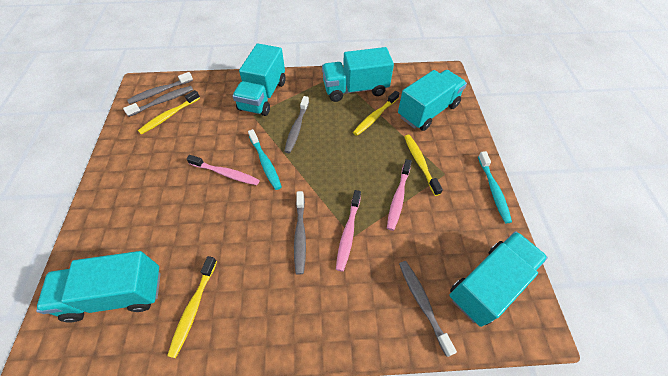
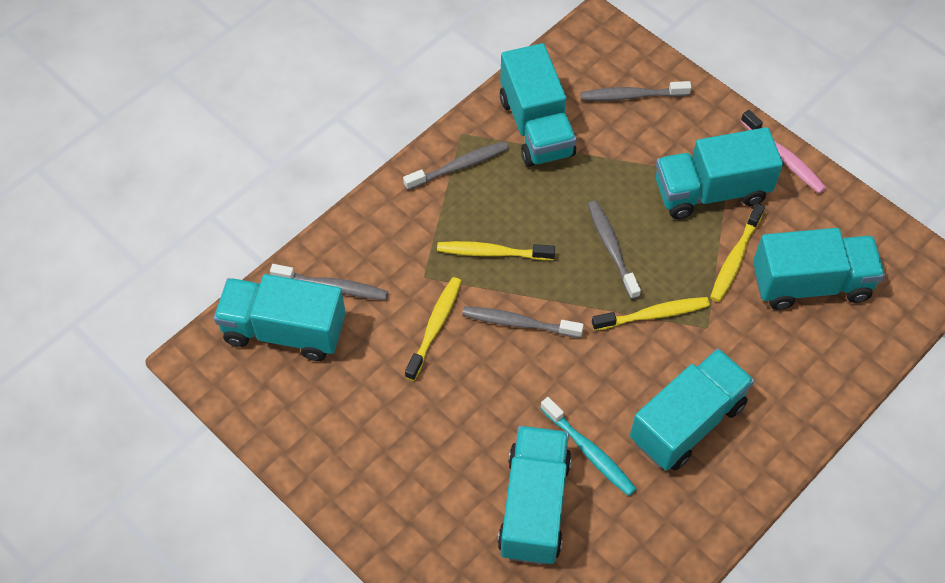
pink toothbrush: 3 -> 1
turquoise toothbrush: 2 -> 1
turquoise truck: 5 -> 6

